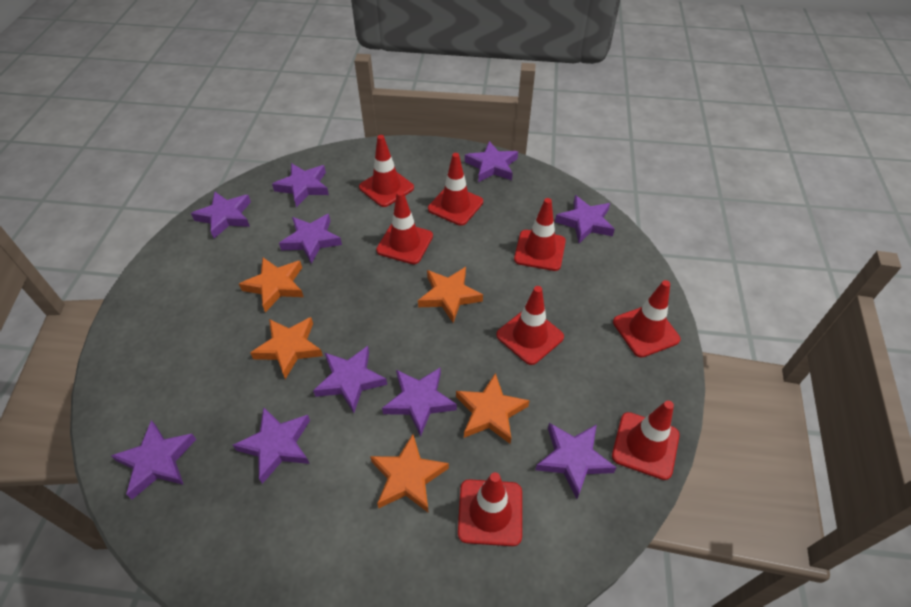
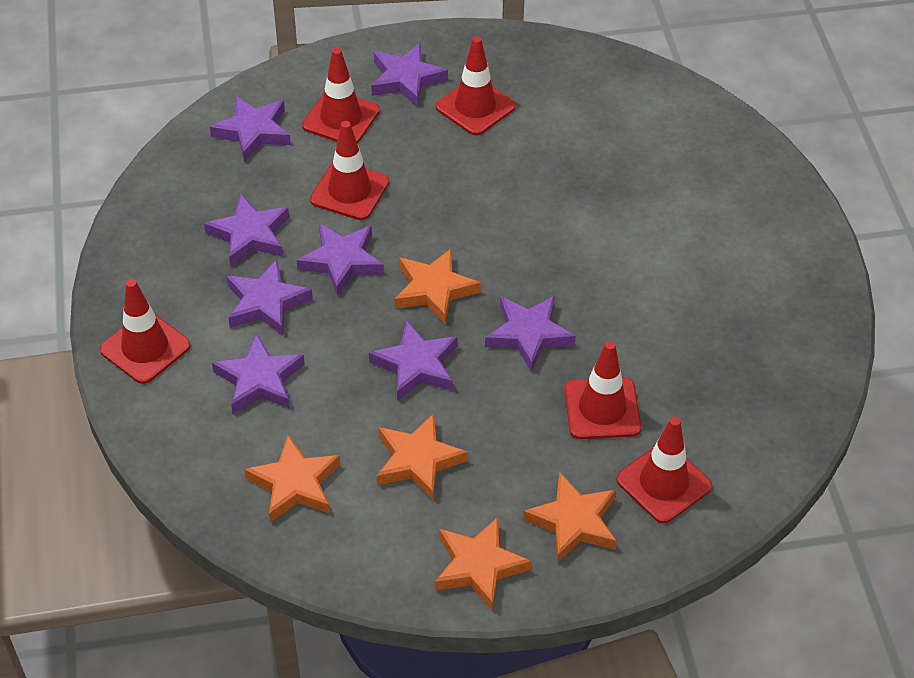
purple star: 10 -> 8
red traffic cone: 8 -> 6

